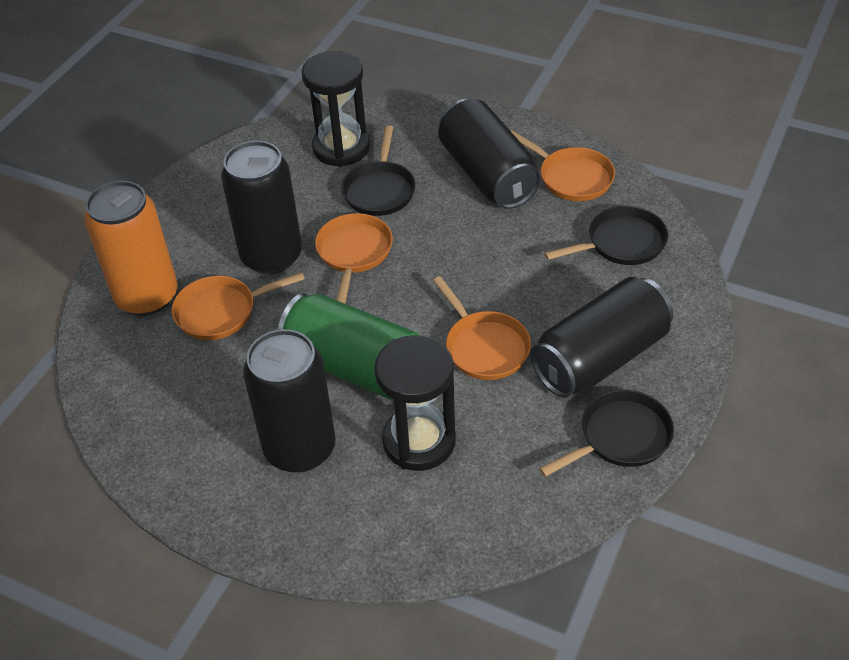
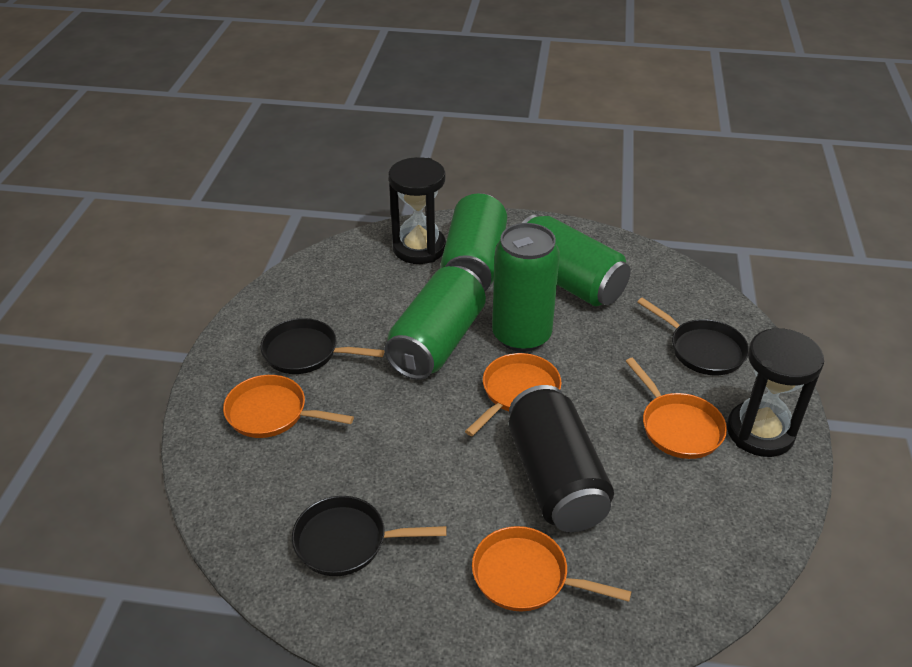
black can: 4 -> 1
green can: 1 -> 4
orange can: 1 -> 0

